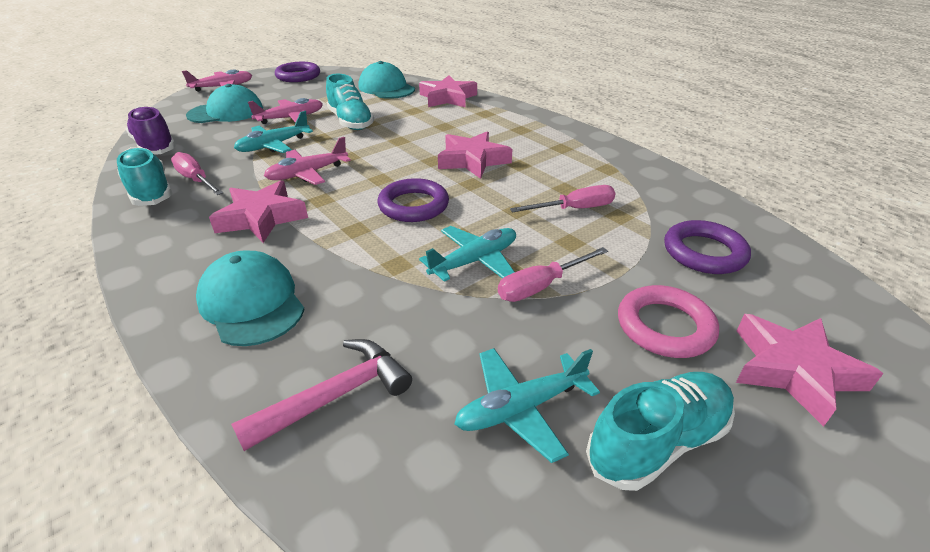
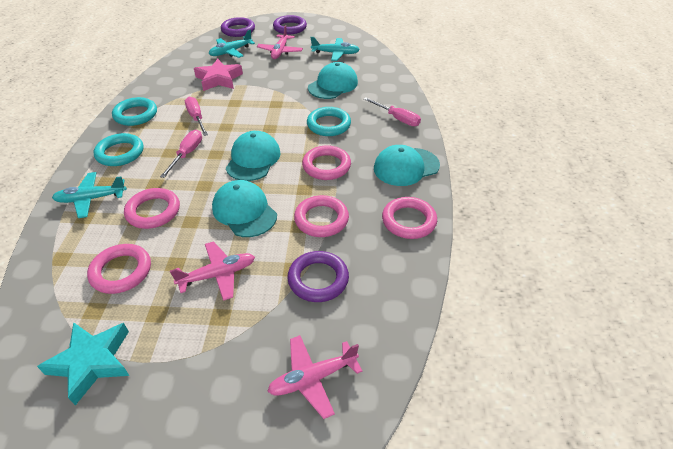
pink hammer: 1 -> 0
pink ring: 1 -> 5
pink star: 4 -> 1
purple shoe: 1 -> 0
turquoise cap: 3 -> 4
turquoise ring: 0 -> 3
turquoise shoe: 3 -> 0
turquoise star: 0 -> 1

